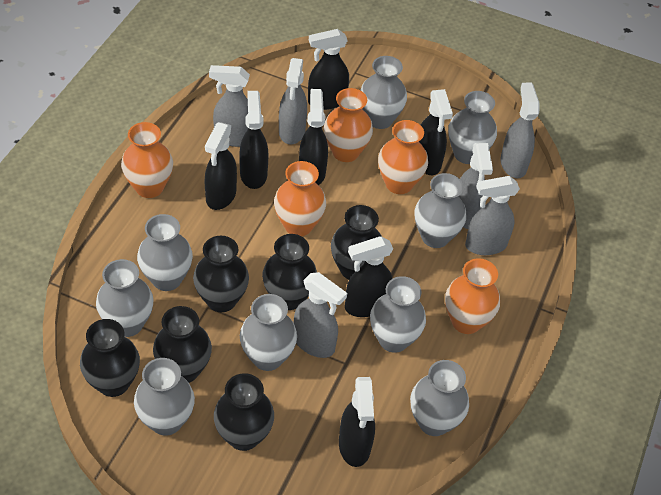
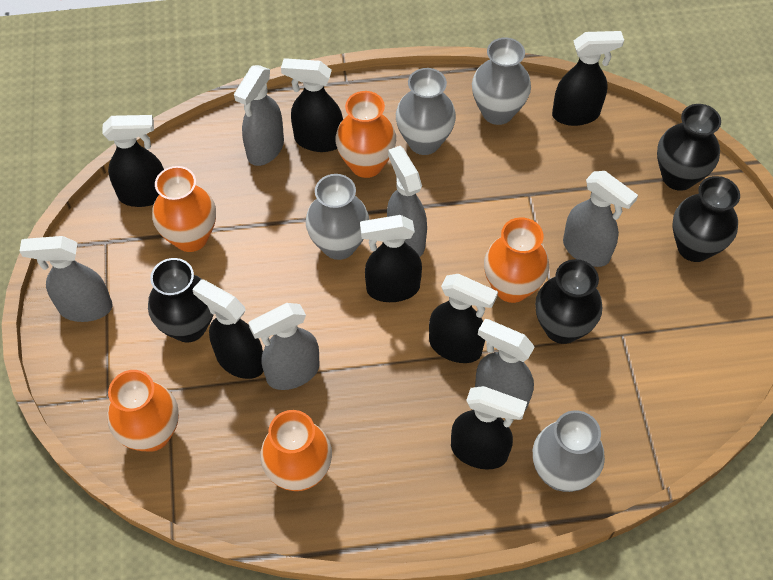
black vase: 6 -> 4
grey vase: 9 -> 4

